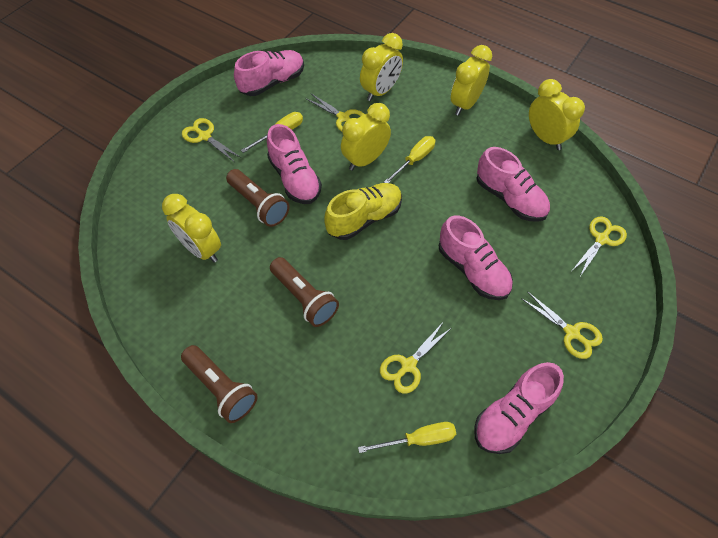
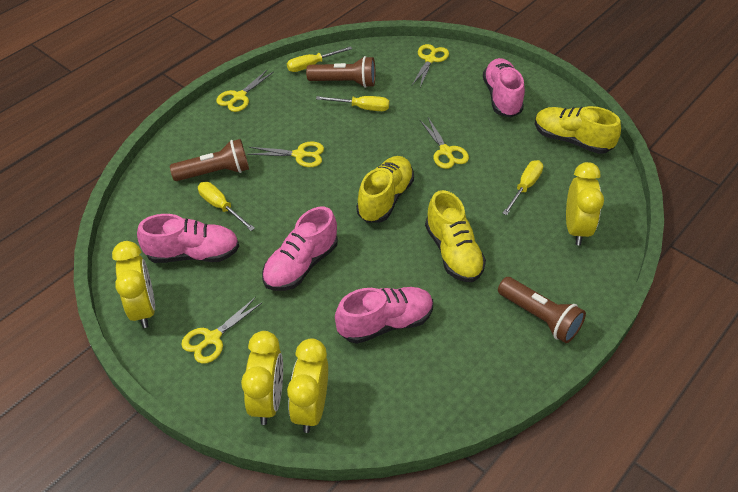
pink shoe: 5 -> 4
yellow clock: 5 -> 4
yellow screwdriver: 3 -> 4
yellow shoe: 1 -> 3

